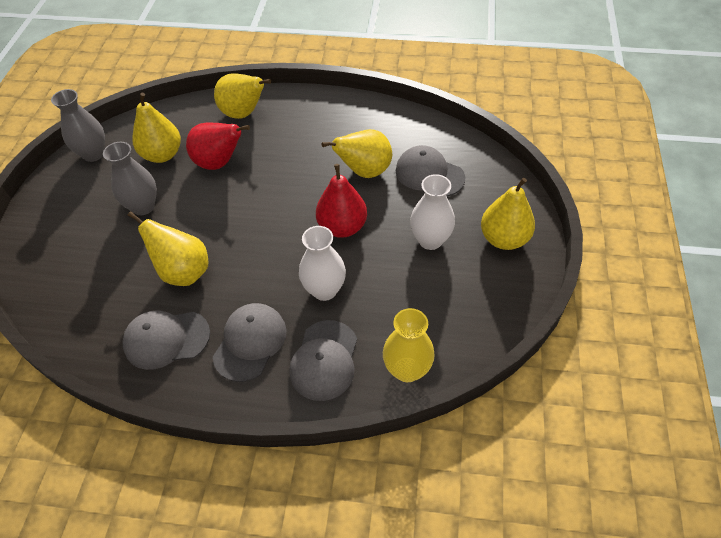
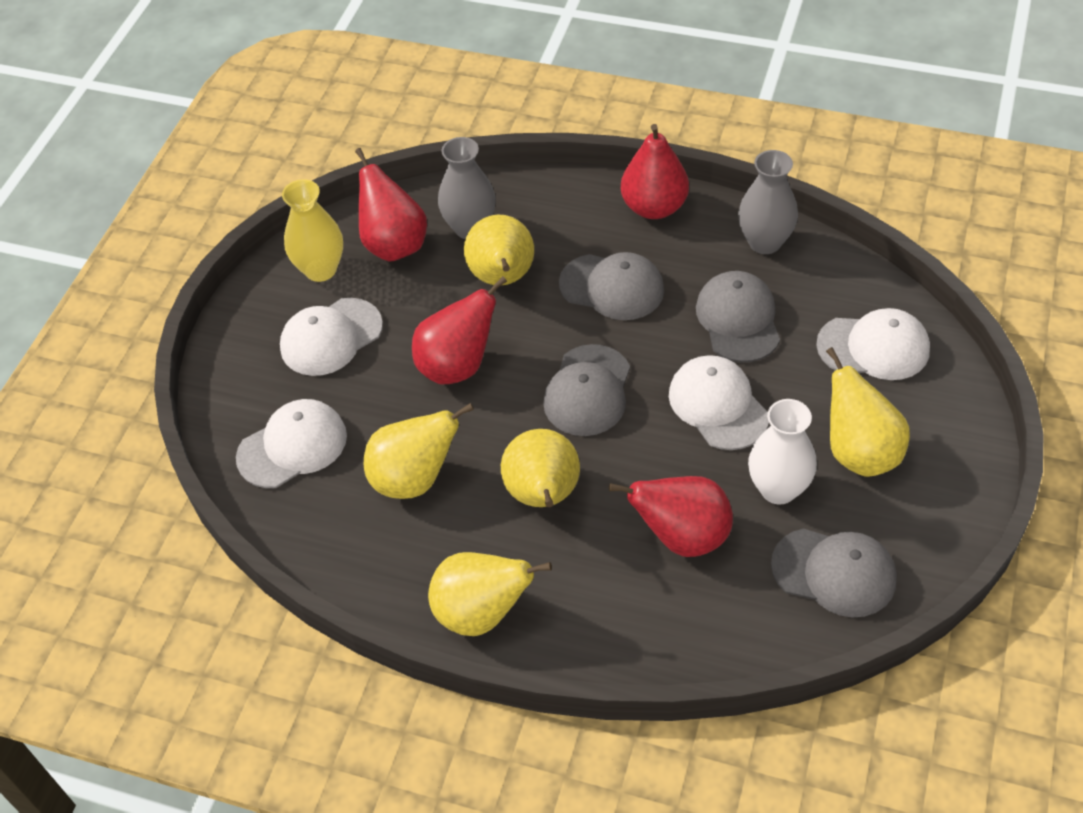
red pear: 2 -> 4
white cap: 0 -> 4
white vase: 2 -> 1

